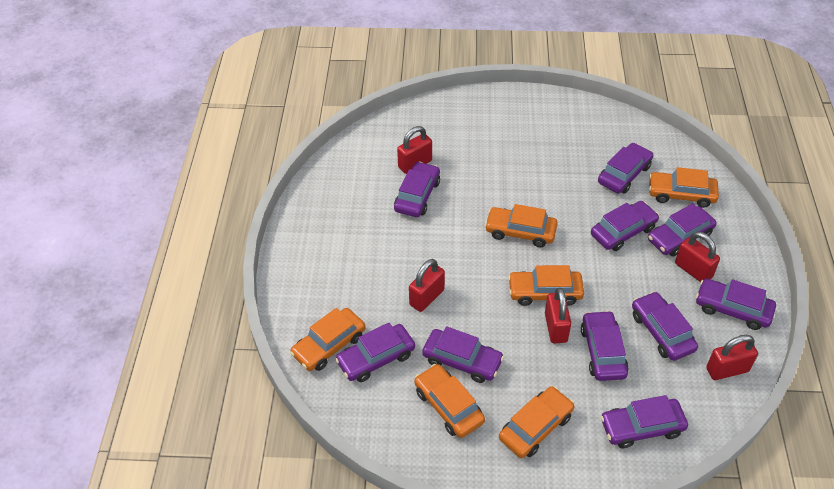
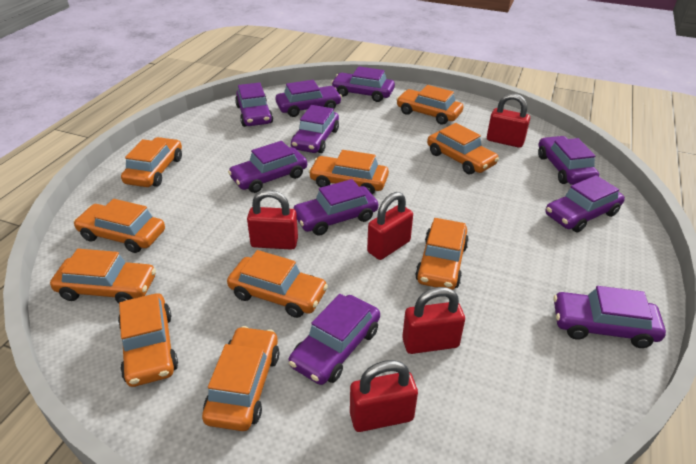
orange car: 6 -> 10

